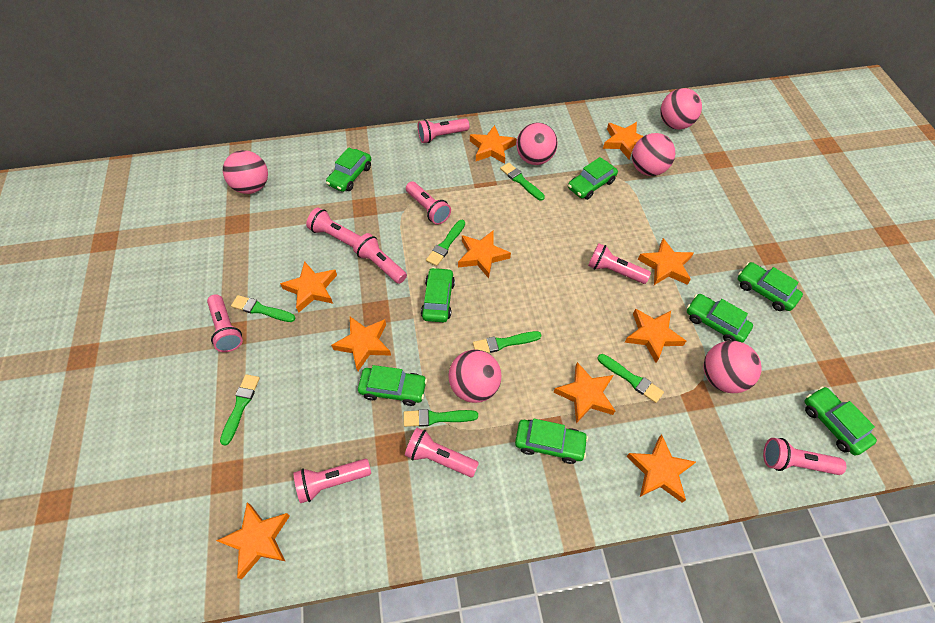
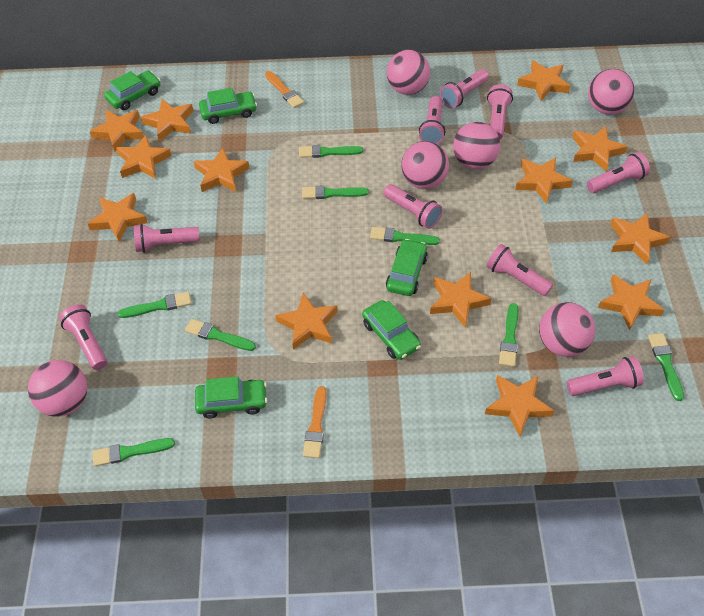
green brush: 7 -> 8
green car: 8 -> 5
orange brush: 0 -> 2
orange star: 10 -> 13

